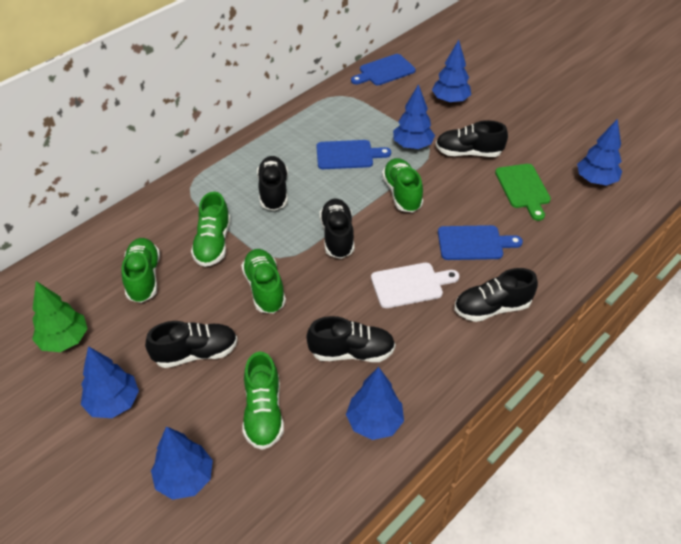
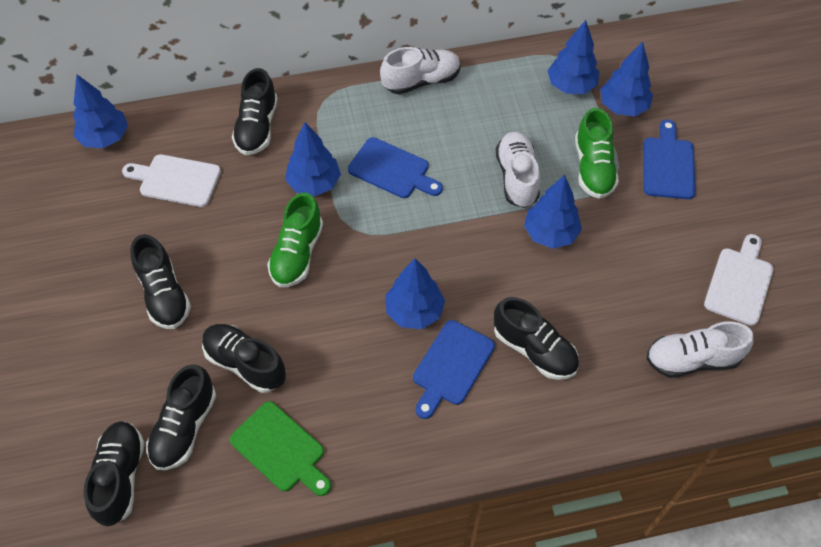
green shoe: 5 -> 2
green tree: 1 -> 0
white cutting board: 1 -> 2
white shoe: 0 -> 3

